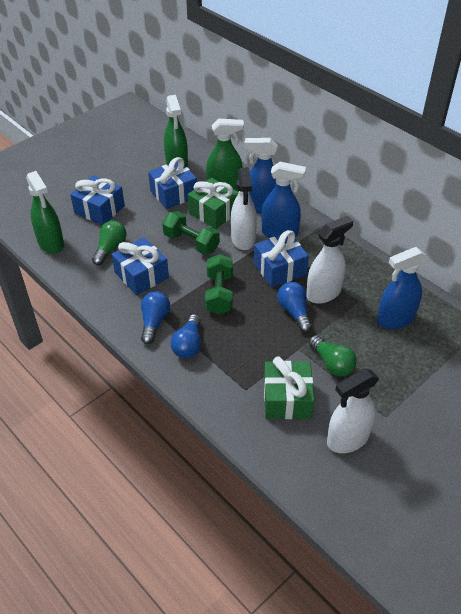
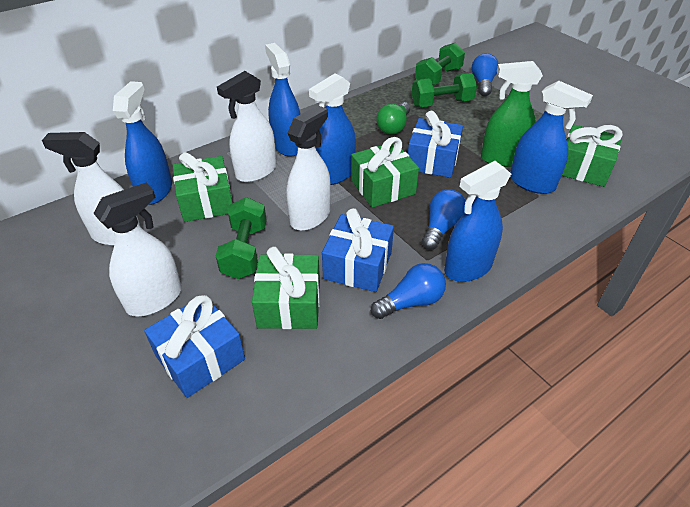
blue gift: 4 -> 3
blue spray bottle: 3 -> 5
green dumbbell: 2 -> 3
green gift: 2 -> 4
green light bulb: 2 -> 1
green spray bottle: 3 -> 1
white spray bottle: 3 -> 4

